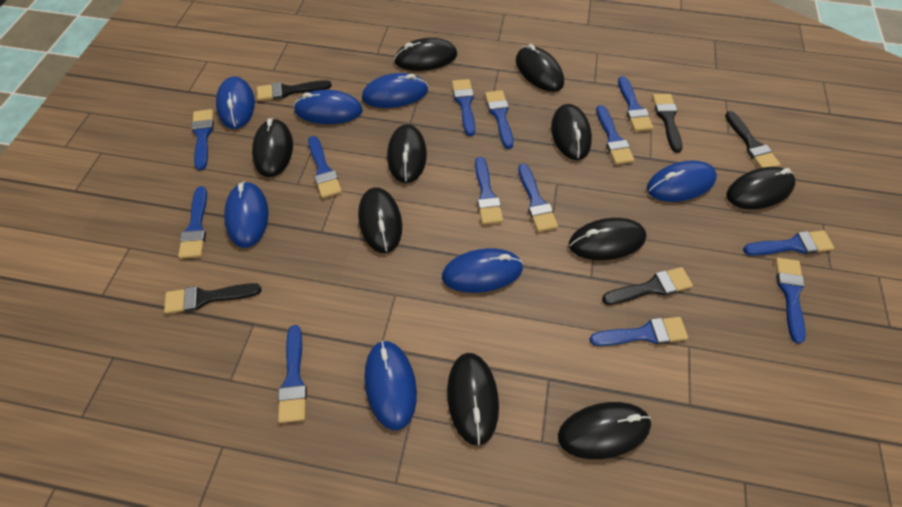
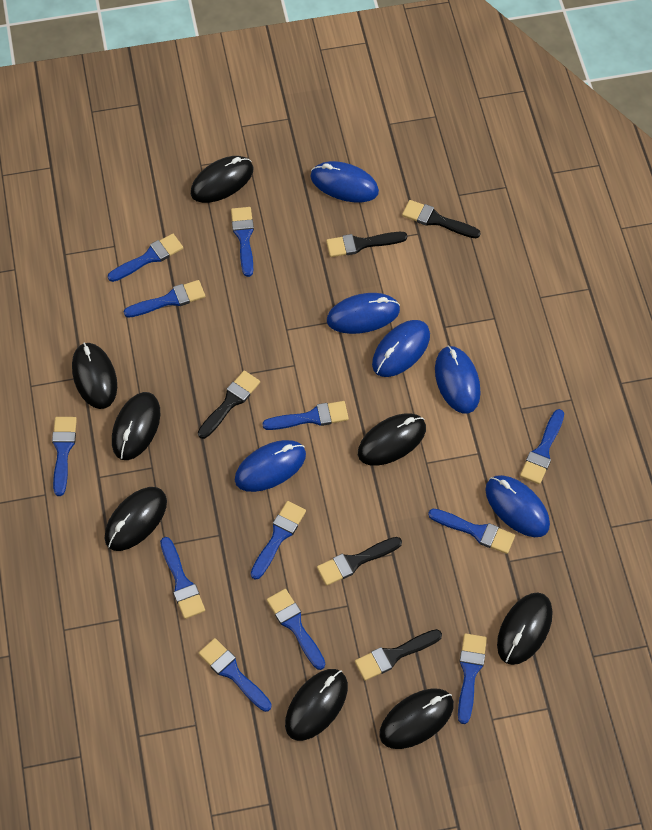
black mouse: 10 -> 8
blue brush: 13 -> 12
blue mouse: 7 -> 6

